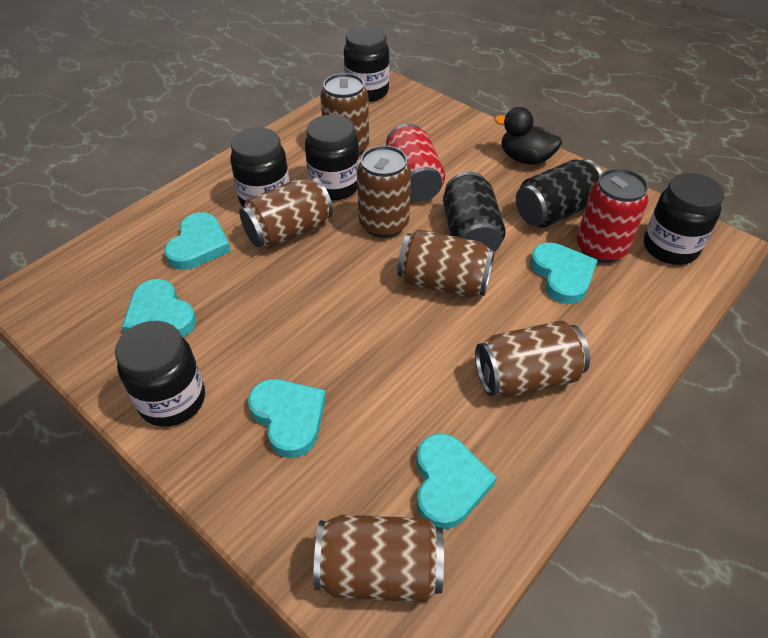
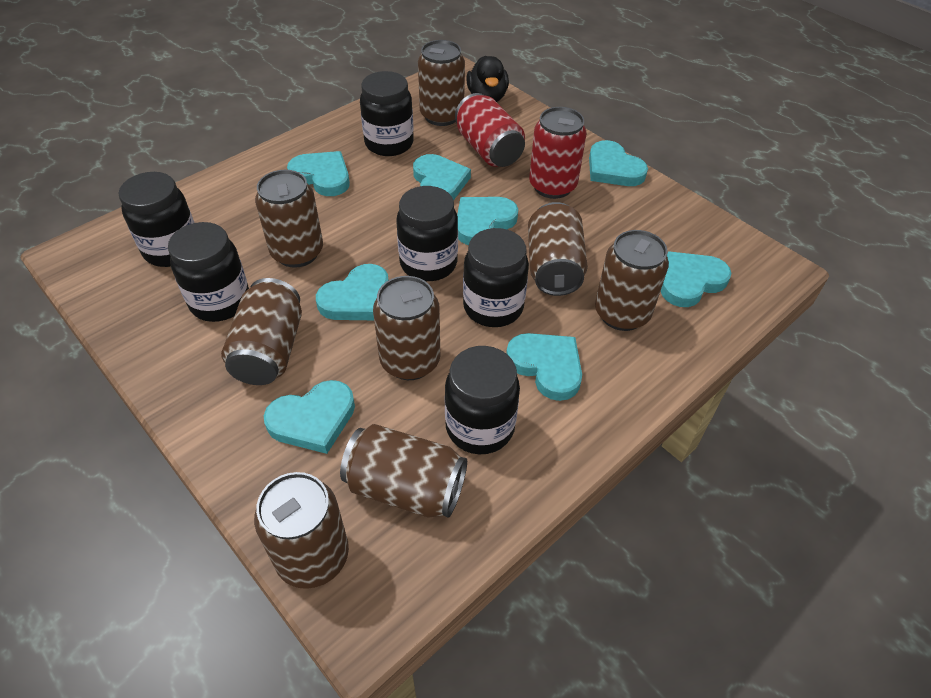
black can: 2 -> 0
black jar: 5 -> 6
brown can: 6 -> 8
turquoise heart: 5 -> 8

